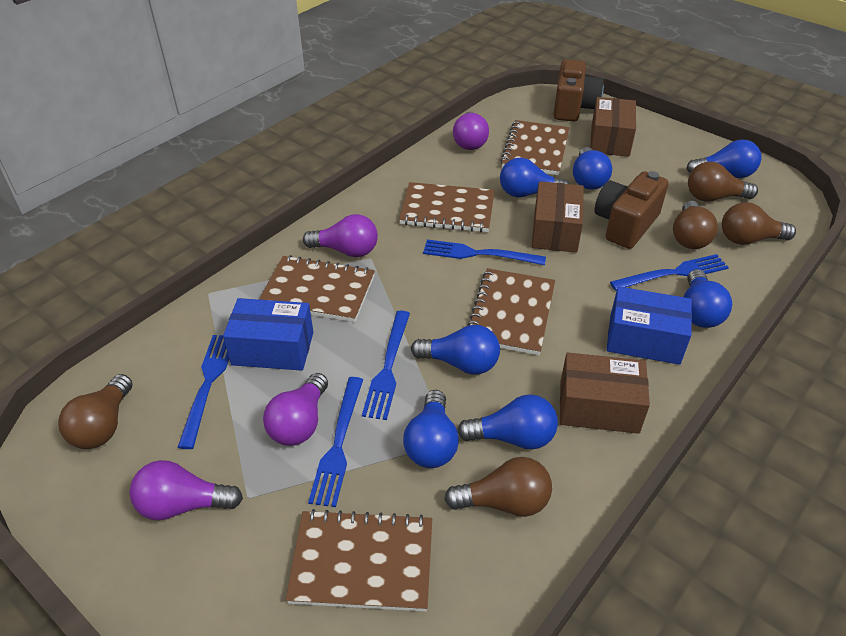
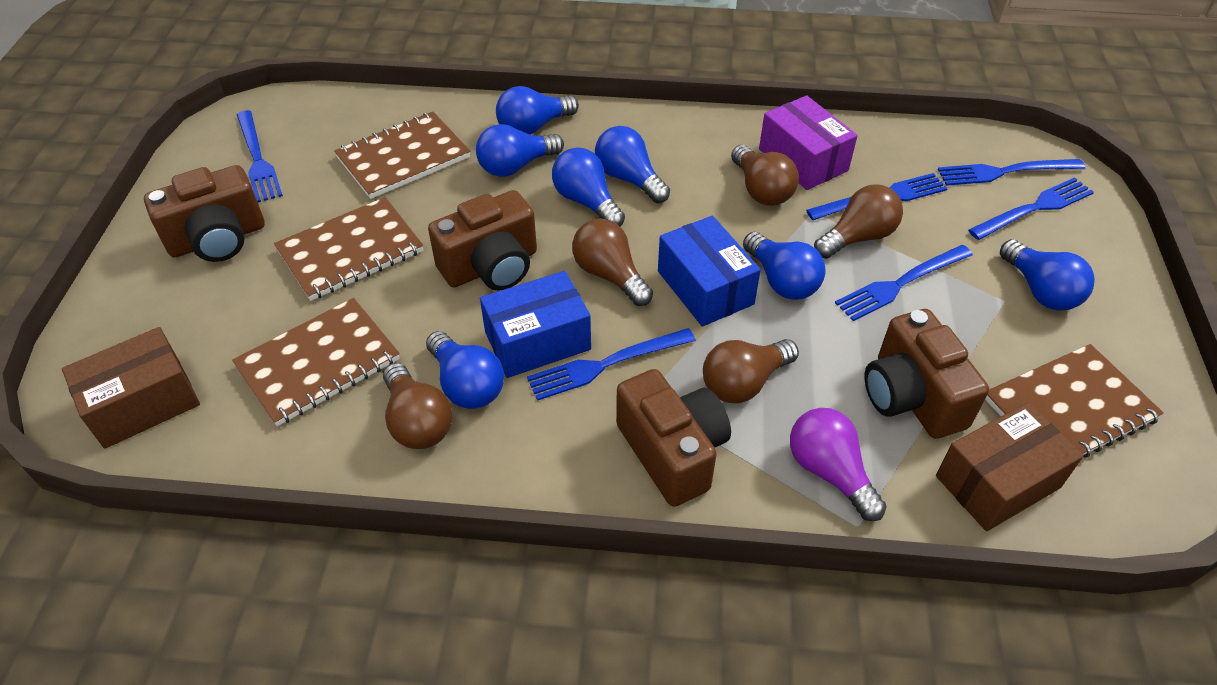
blue fork: 5 -> 6
brown box: 3 -> 2
brown camera: 2 -> 4
brown notebook: 5 -> 4
purple box: 0 -> 1
purple light bulb: 4 -> 1

